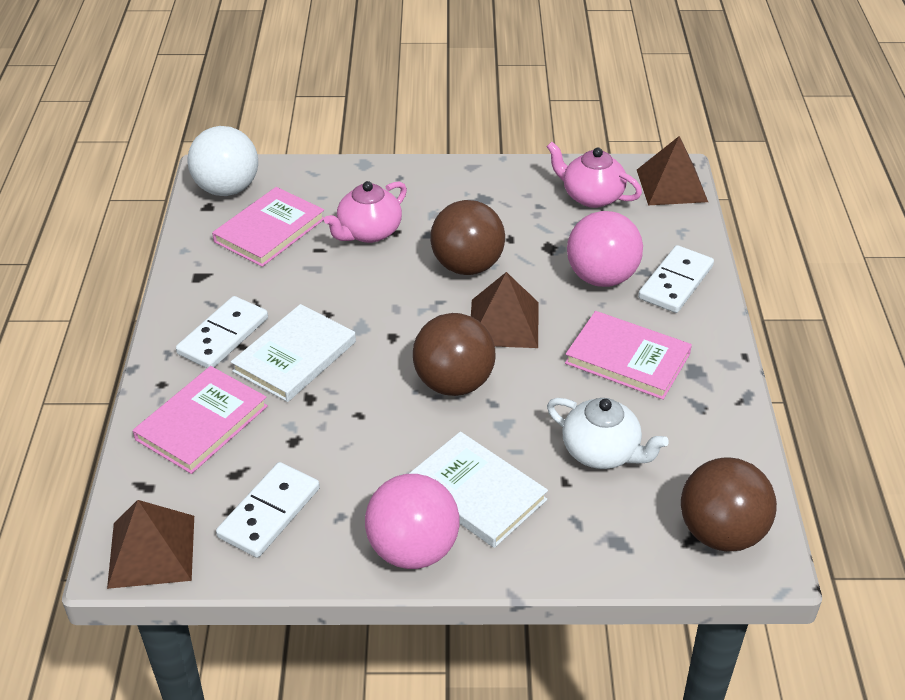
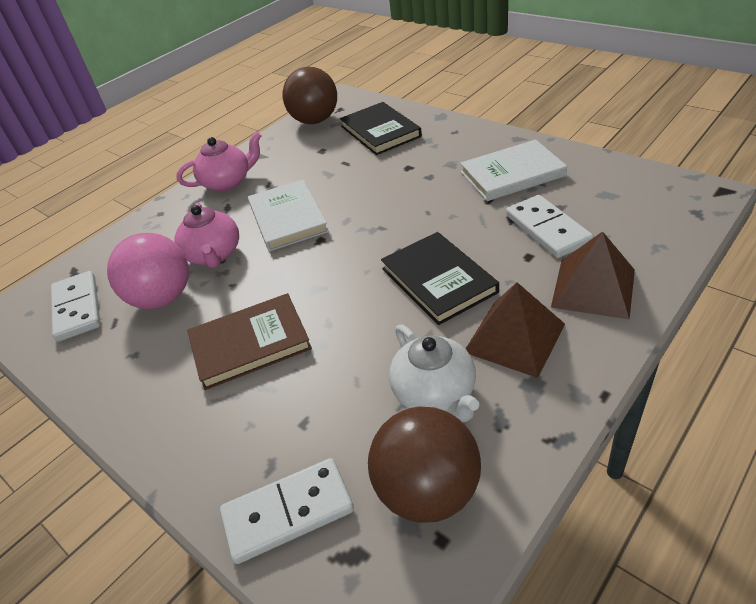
black book: 0 -> 2
brown ball: 3 -> 2
brown book: 0 -> 1
brown pyramid: 3 -> 2
pink ball: 2 -> 1
pink book: 3 -> 0
white ball: 1 -> 0

